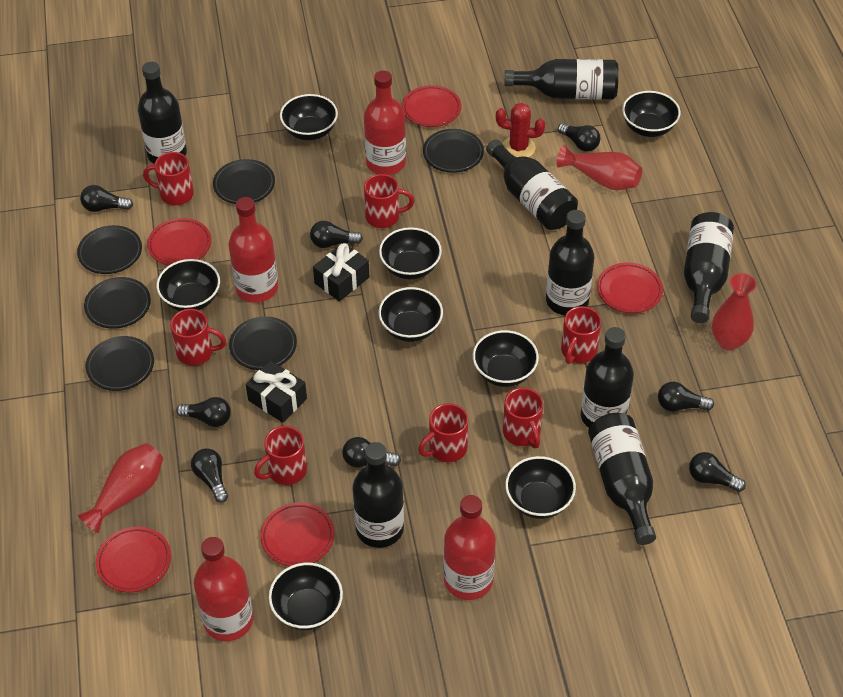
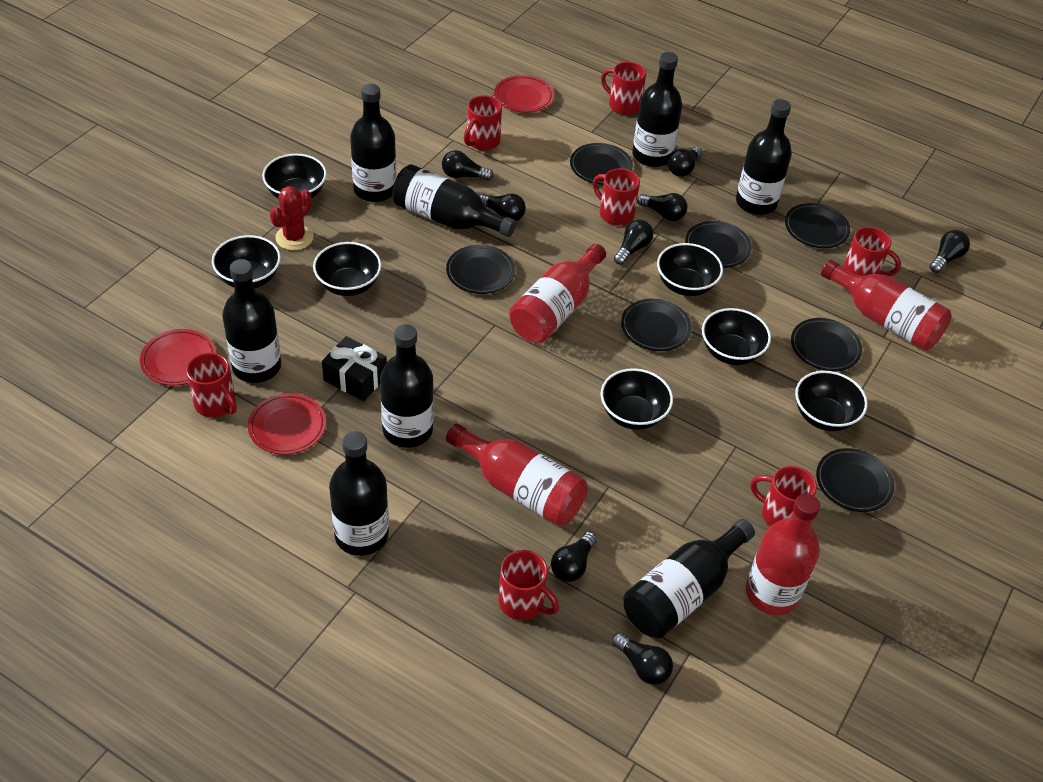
black bowl: 8 -> 7
black gift: 2 -> 1
black plate: 6 -> 7
red plate: 5 -> 3
red vase: 3 -> 0

